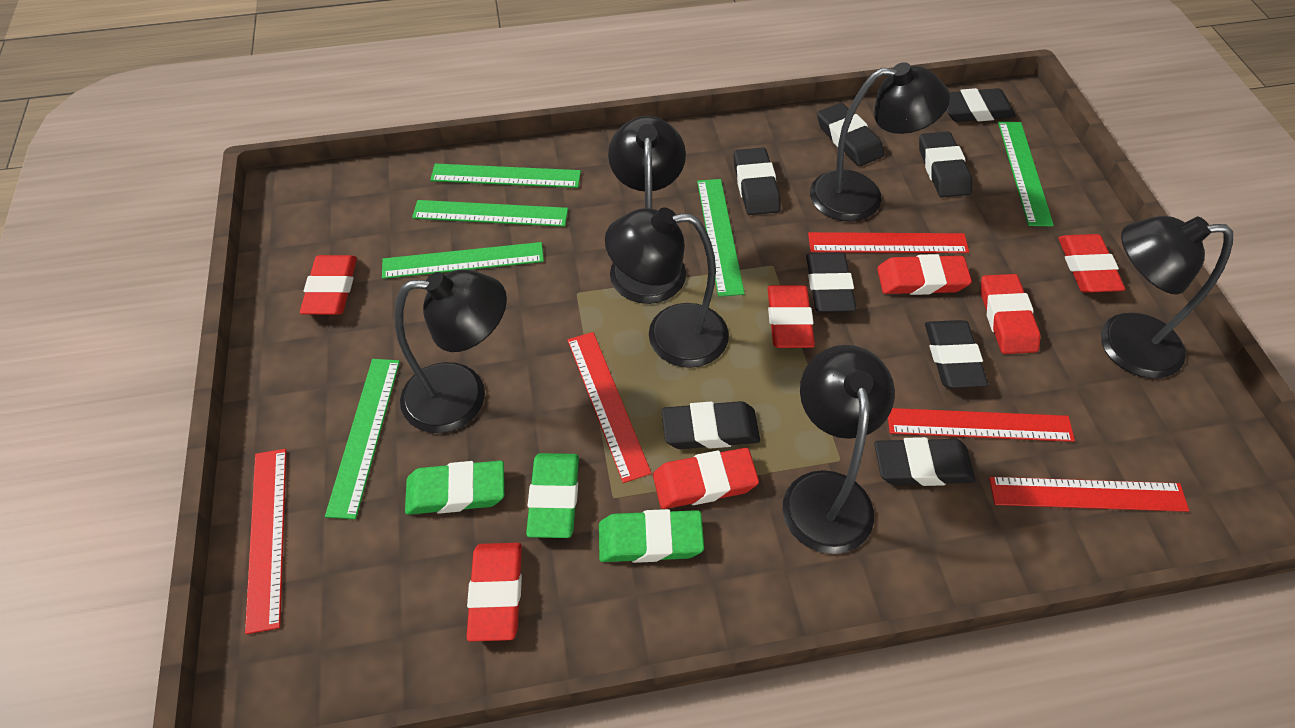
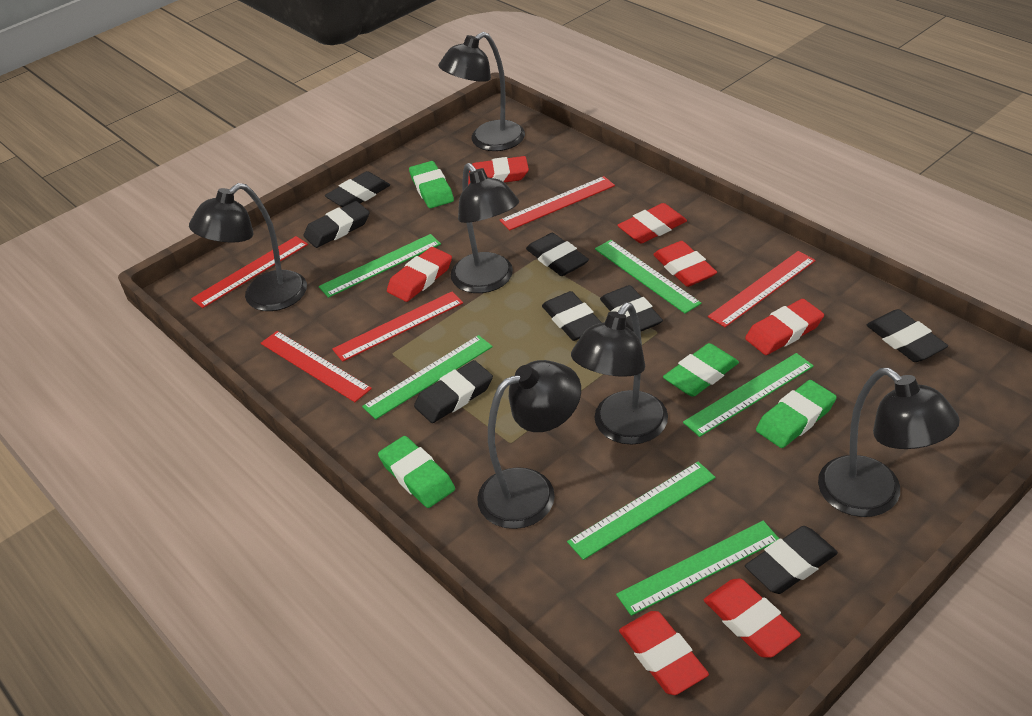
green eraser: 3 -> 4

